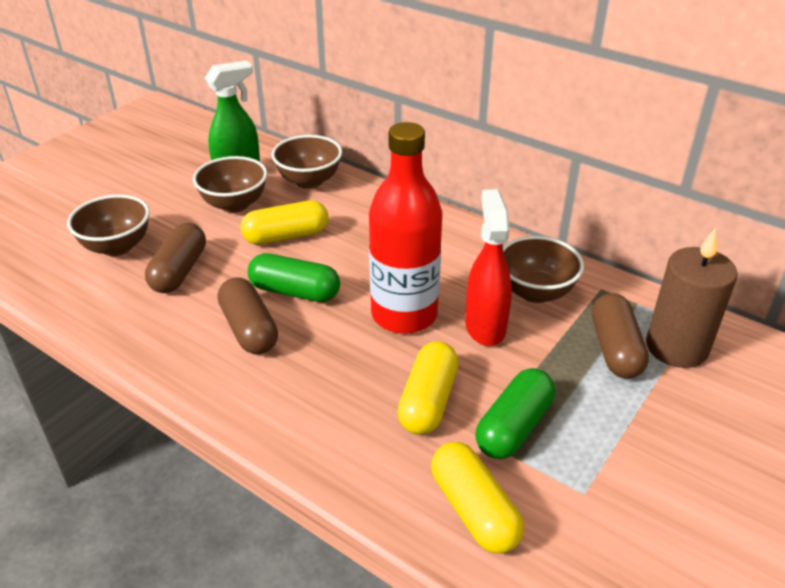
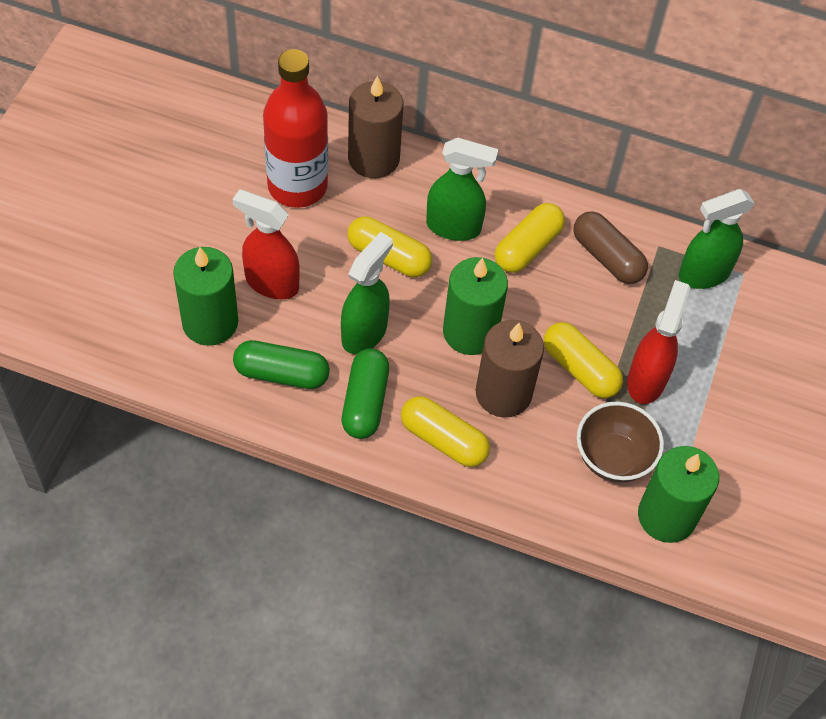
brown bowl: 4 -> 1
brown candle: 1 -> 2
brown capsule: 3 -> 1
green candle: 0 -> 3
green spray bottle: 1 -> 3
red spray bottle: 1 -> 2
yellow capsule: 3 -> 4

